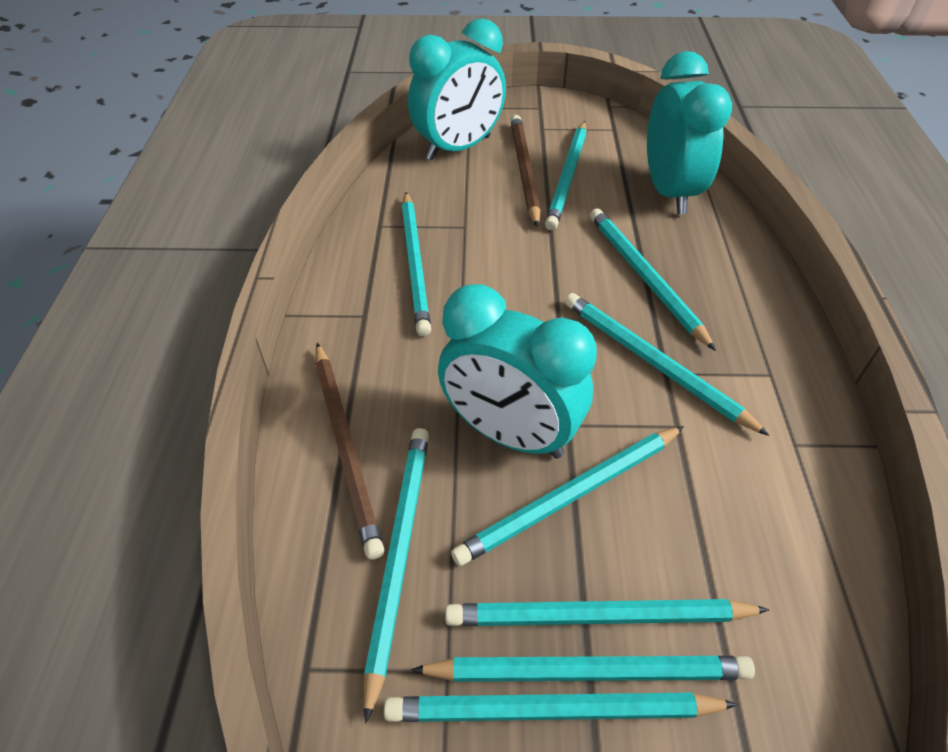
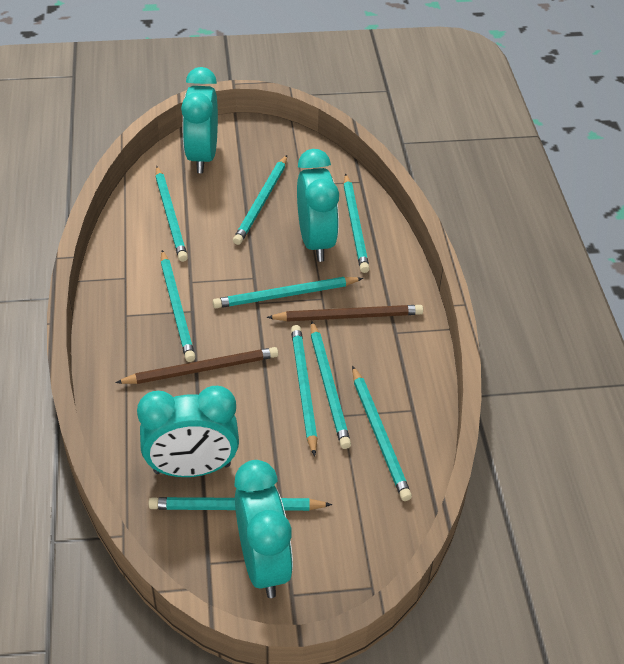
turquoise clock: 3 -> 4

